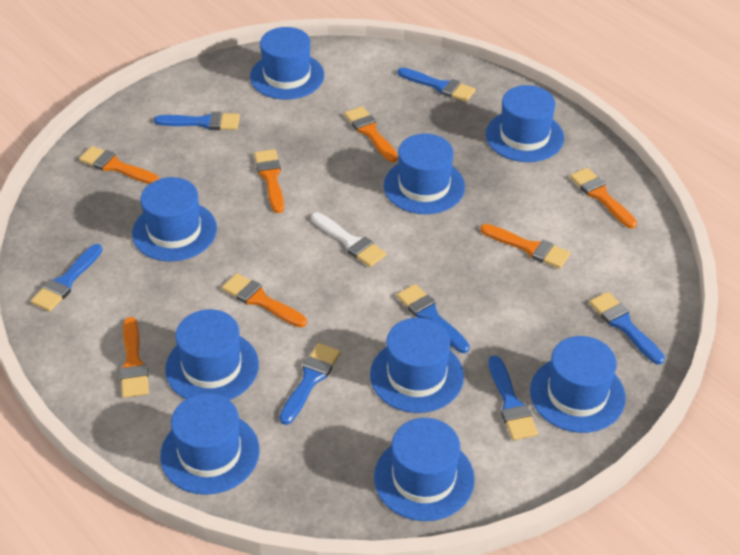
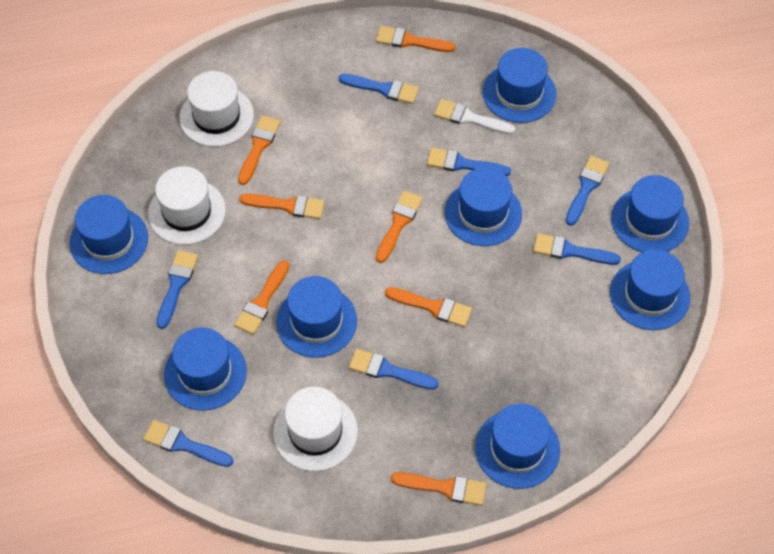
blue hat: 9 -> 8
white hat: 0 -> 3

